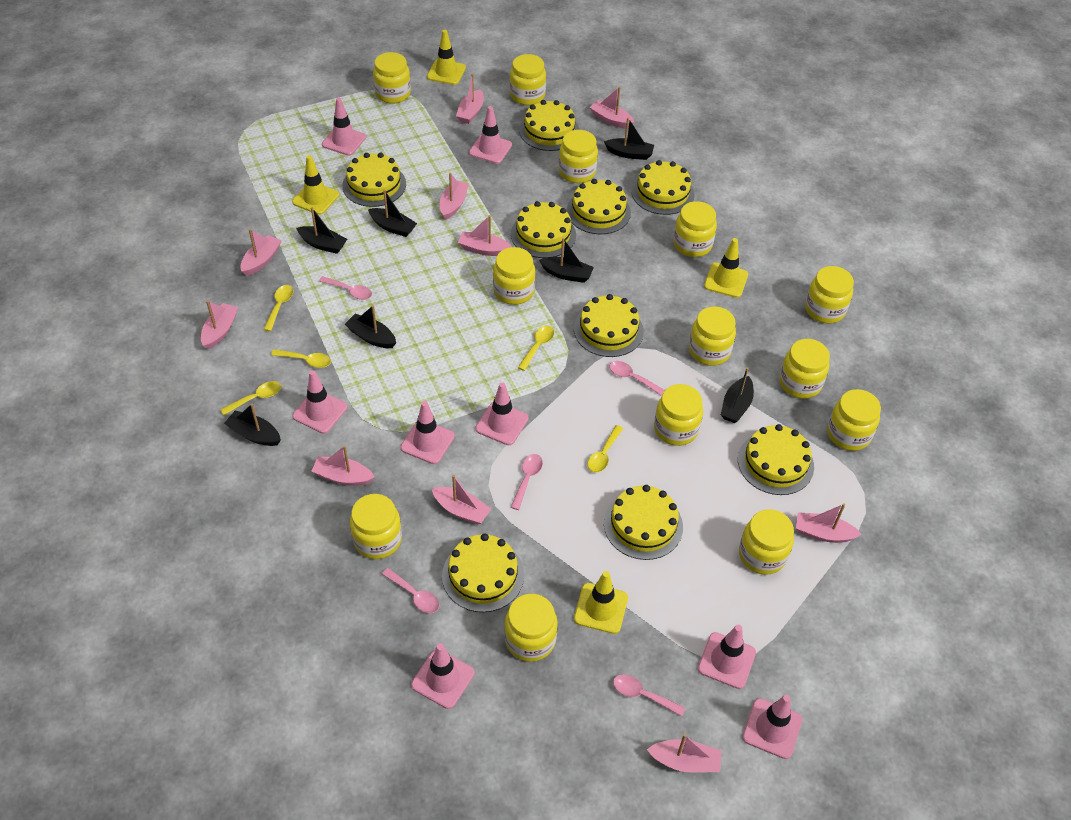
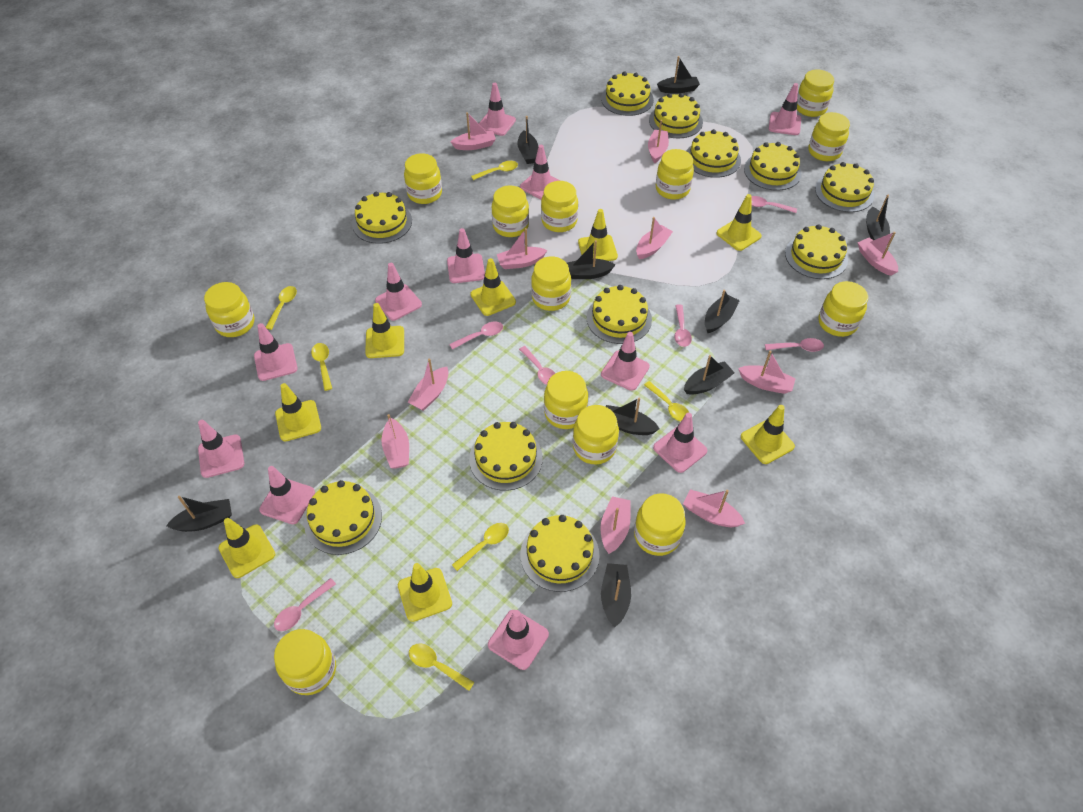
black boat: 7 -> 9
pink spoon: 5 -> 6
pink traffic cone: 8 -> 11
yellow cake: 9 -> 11
yellow spoon: 5 -> 6
yellow traffic cone: 4 -> 8

